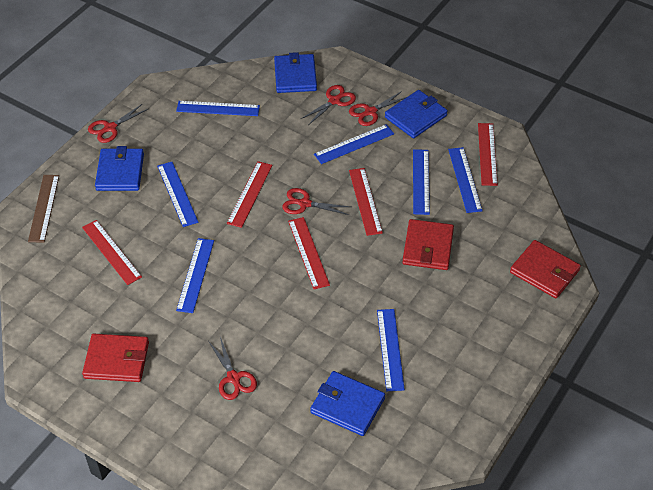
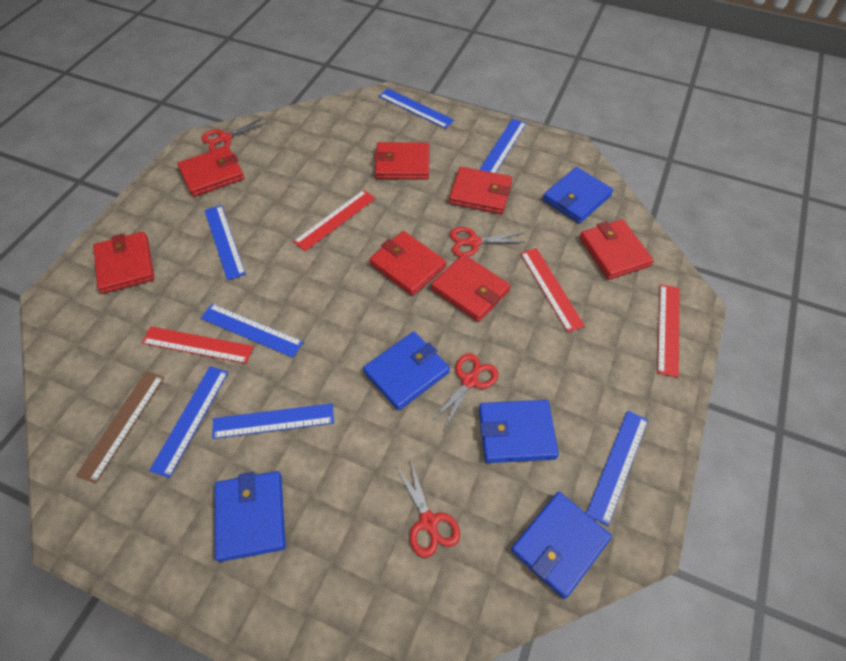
blue wallet: 4 -> 5
red ruler: 5 -> 4
red scissors: 5 -> 4
red wallet: 3 -> 7

